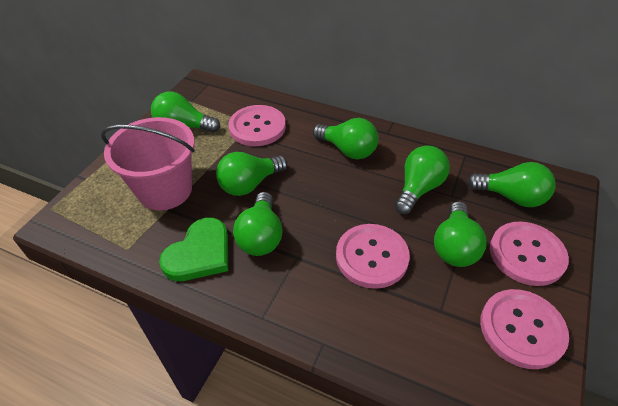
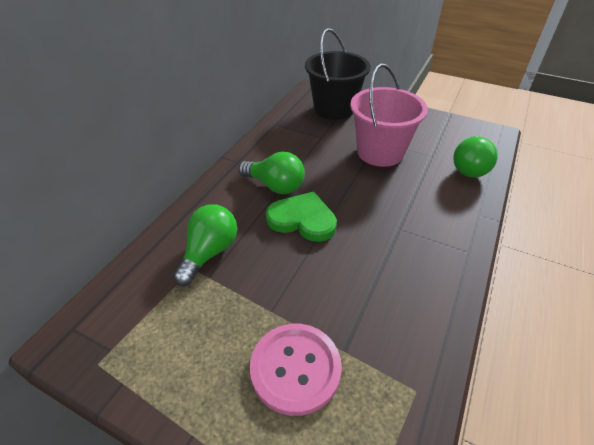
black bucket: 0 -> 1
green light bulb: 7 -> 3
pink button: 4 -> 1

